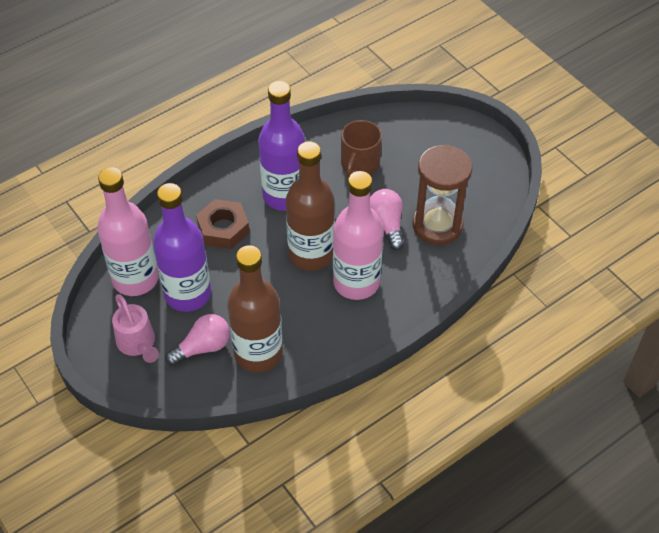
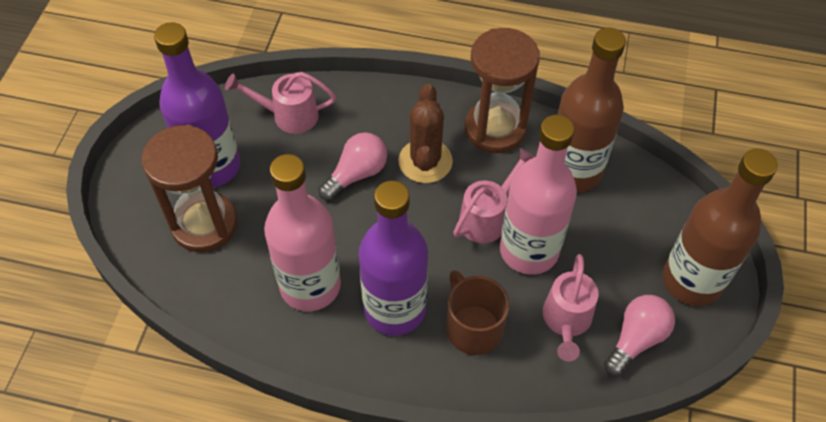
brown cactus: 0 -> 1
brown hourglass: 1 -> 2
brown nut: 1 -> 0
pink watering can: 1 -> 3

